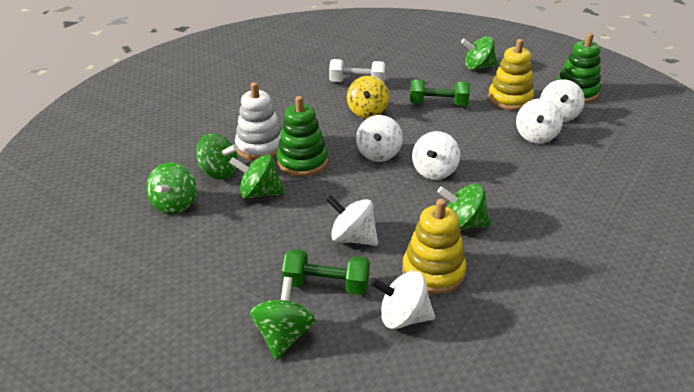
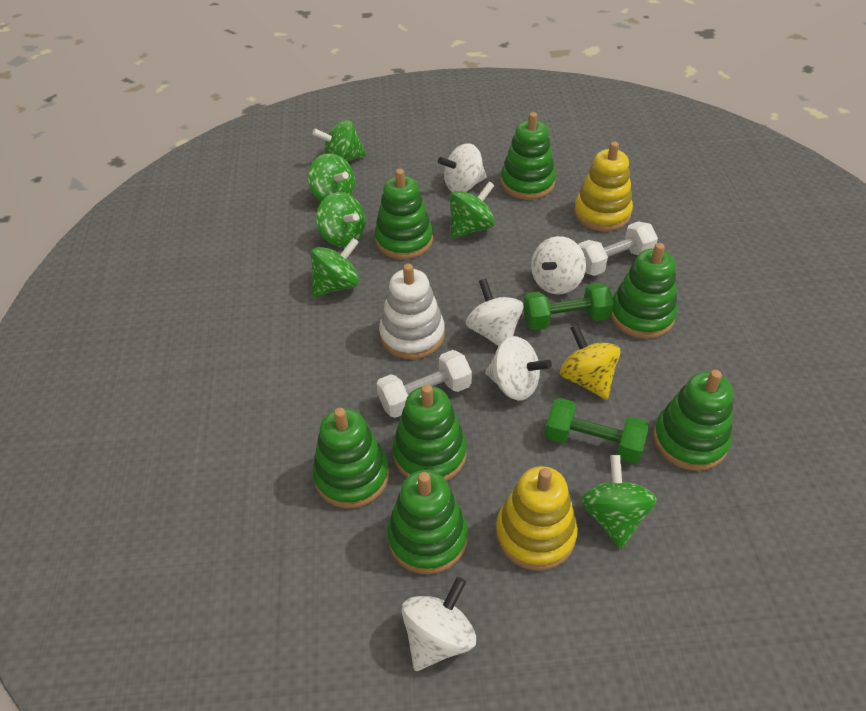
green stacking toy: 2 -> 7
white dumbbell: 1 -> 2
white spinning top: 6 -> 5

